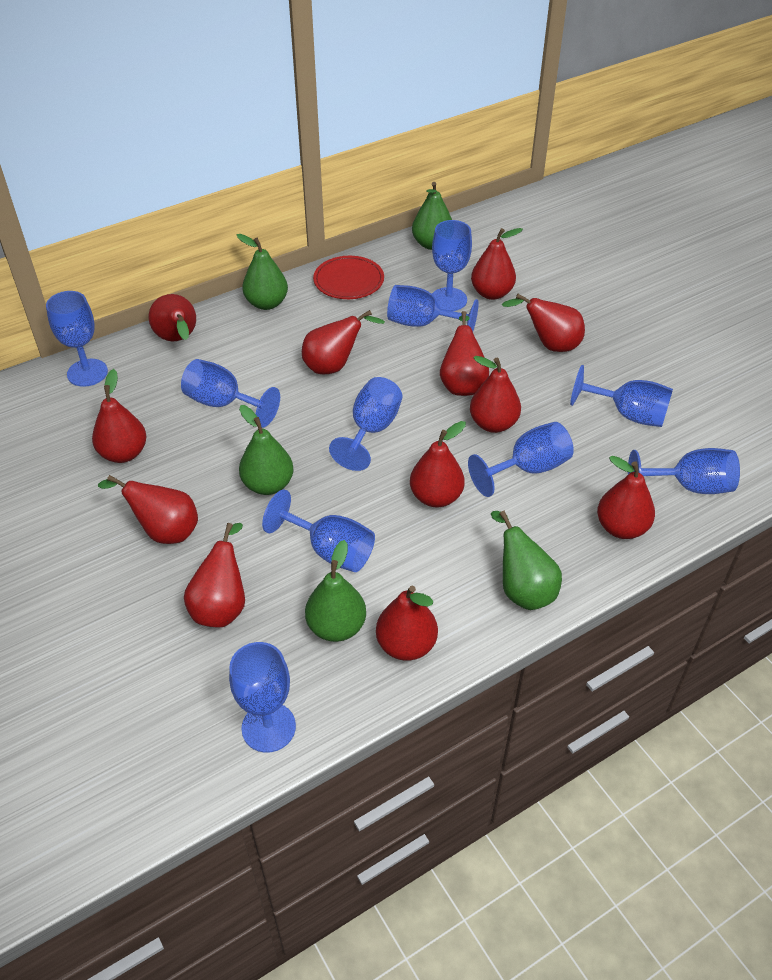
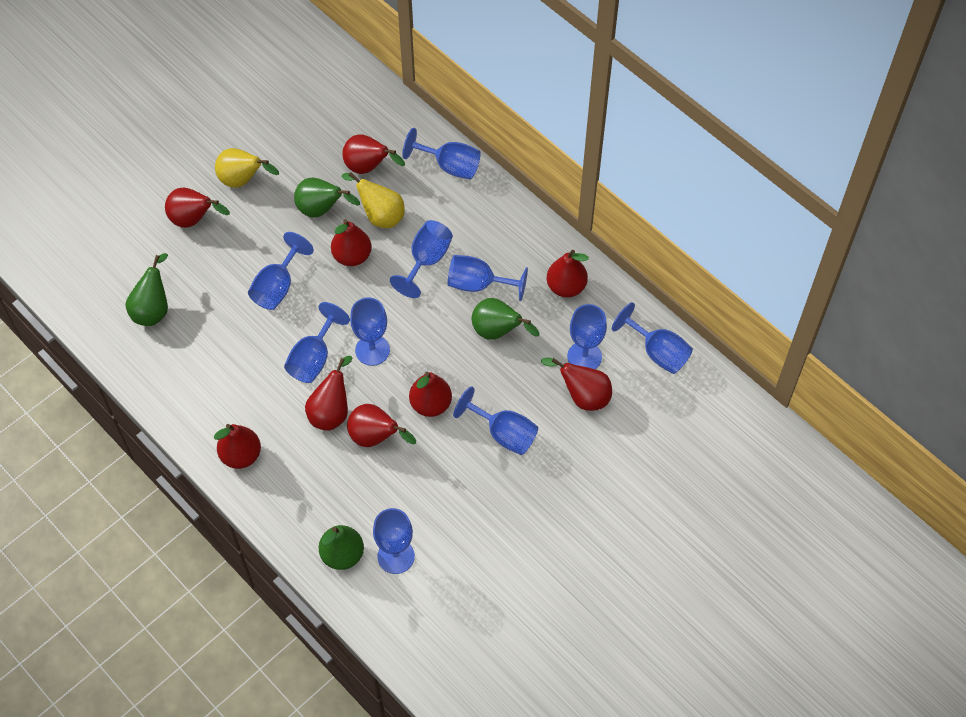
green pear: 5 -> 4
red pear: 12 -> 9
red plate: 1 -> 0
yellow pear: 0 -> 2

